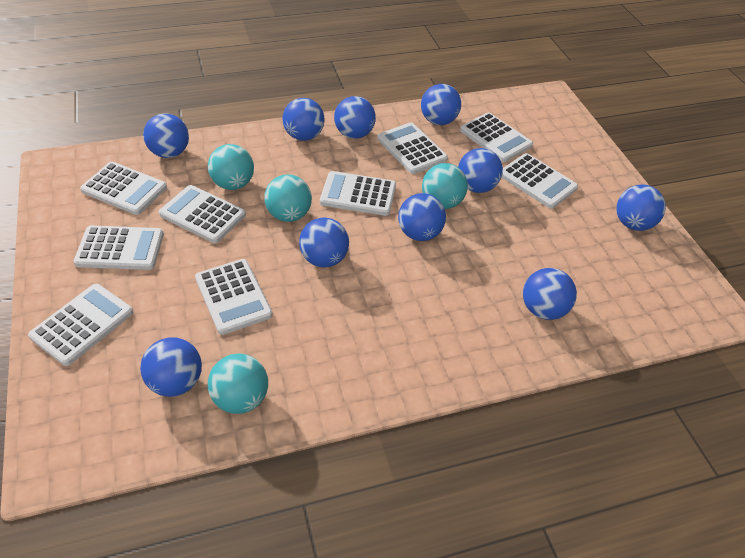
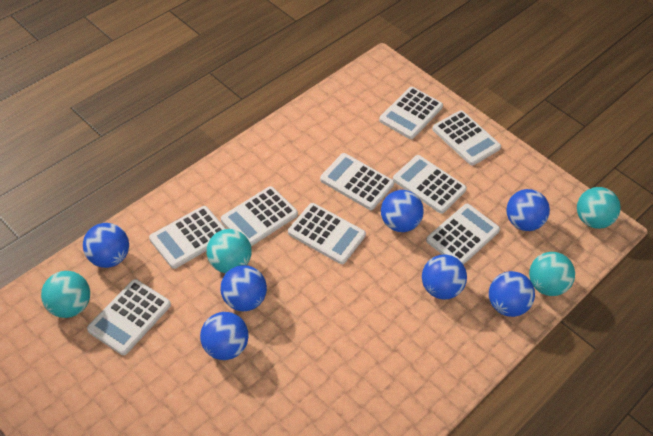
blue ball: 10 -> 7

